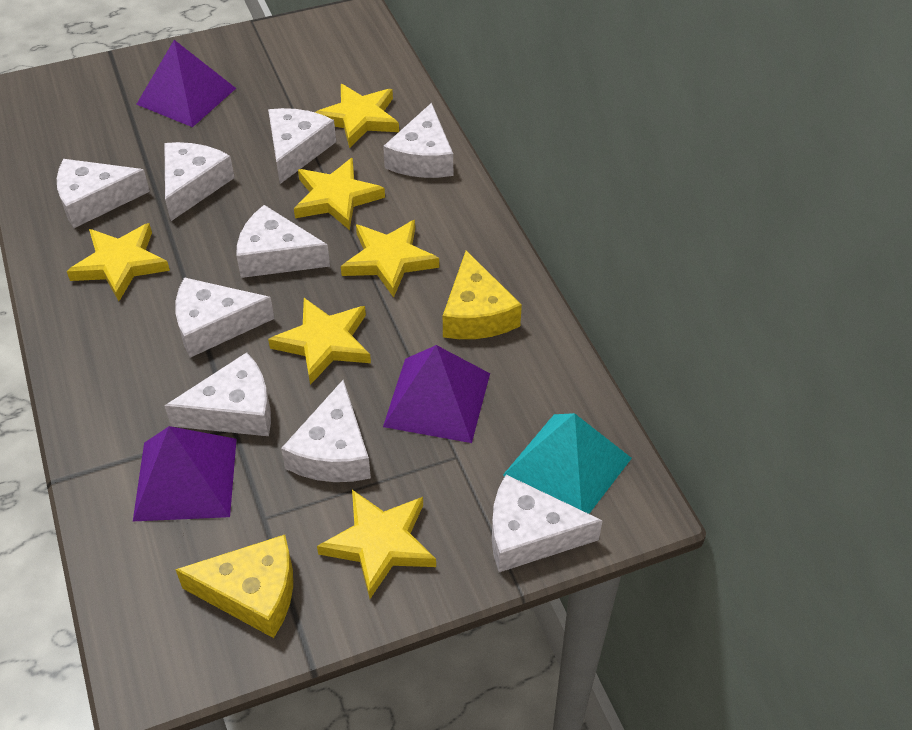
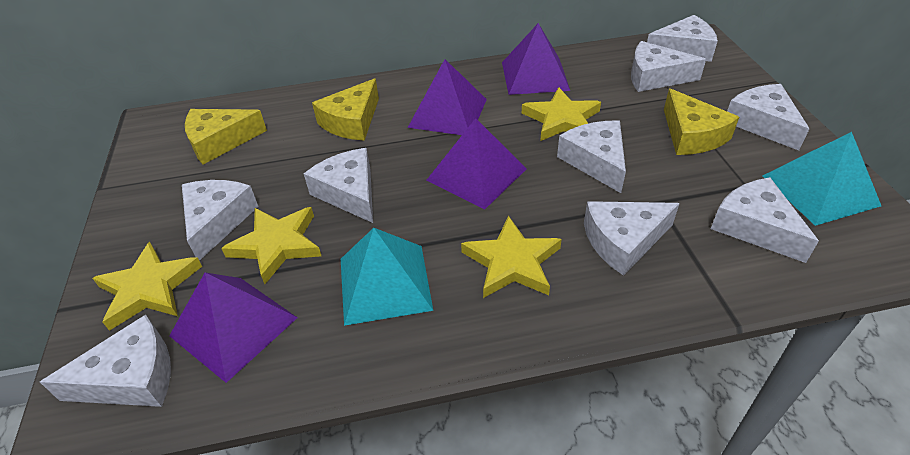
purple pyramid: 3 -> 4
turquoise pyramid: 1 -> 2
yellow cheese: 2 -> 3
yellow star: 6 -> 4

